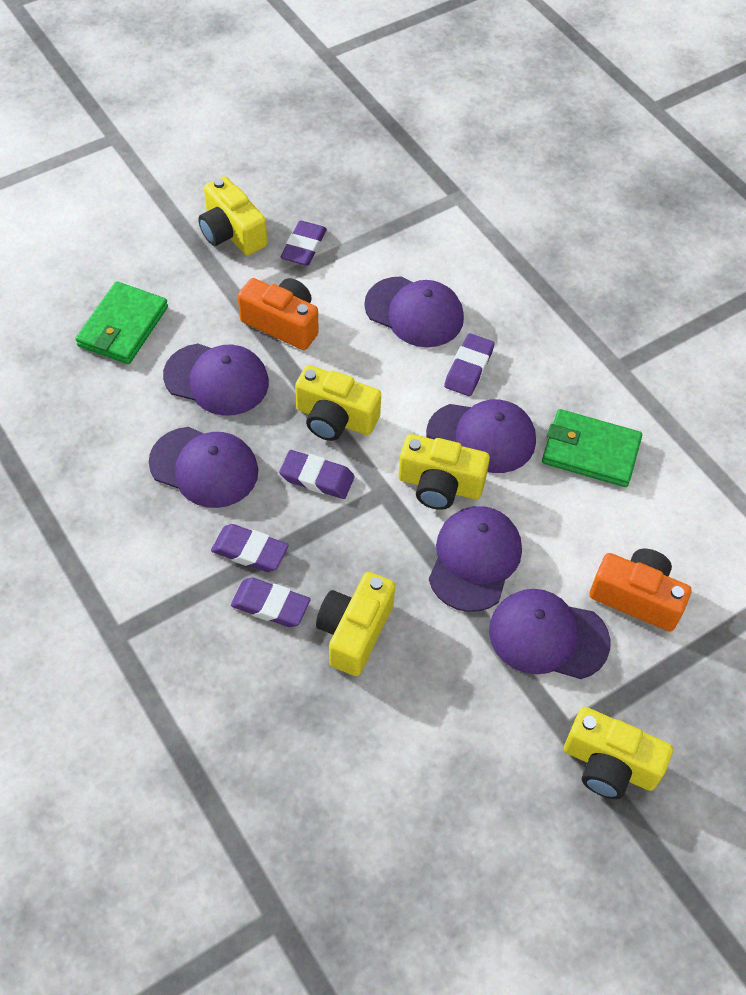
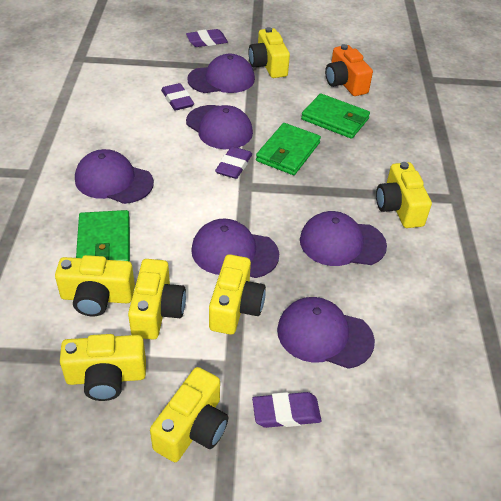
green wallet: 2 -> 3
orange camera: 2 -> 1
purple eraser: 5 -> 4
yellow camera: 5 -> 7

